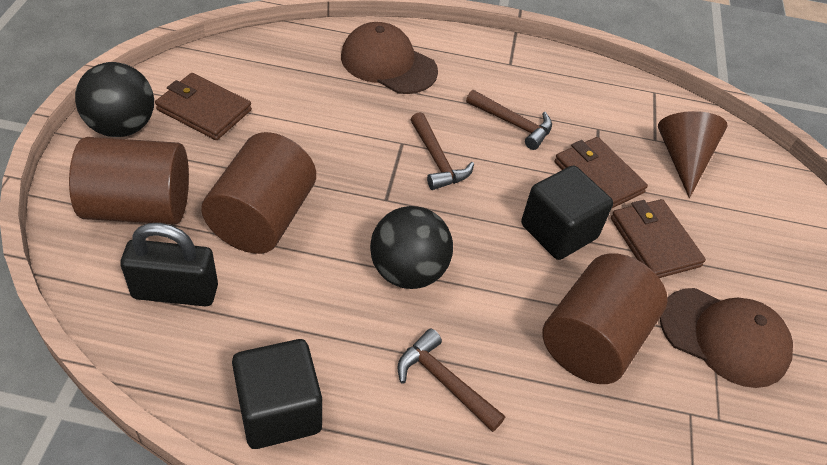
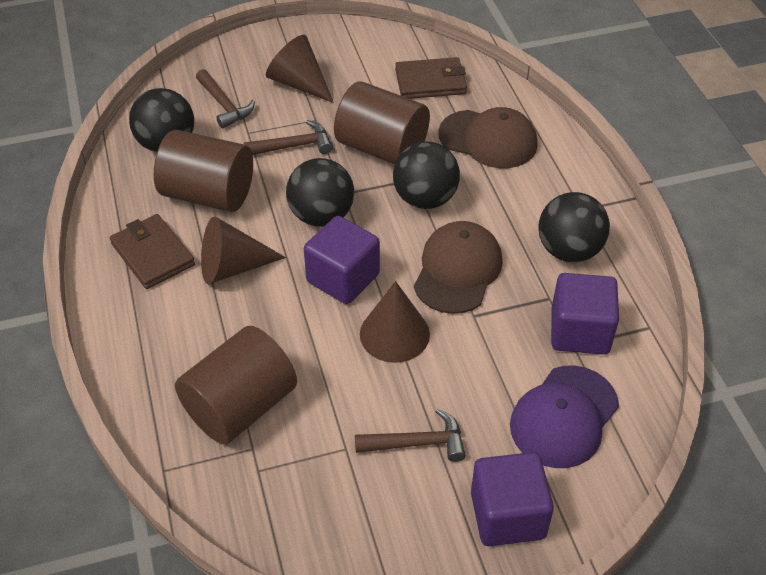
black ball: 2 -> 4
black cube: 2 -> 0
black padlock: 1 -> 0
brown cone: 1 -> 3
brown wallet: 3 -> 2
purple cap: 0 -> 1
purple cube: 0 -> 3

